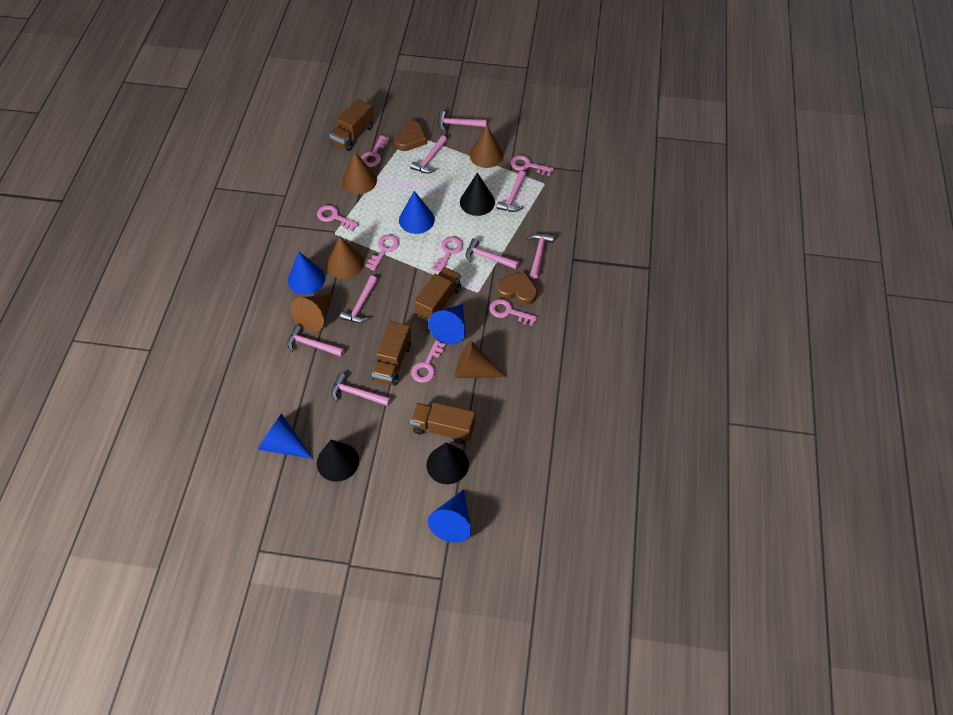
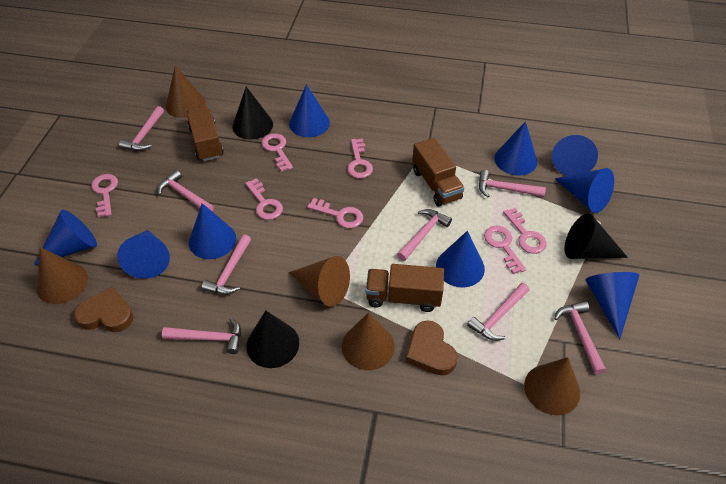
blue cone: 5 -> 9
brown truck: 4 -> 3

